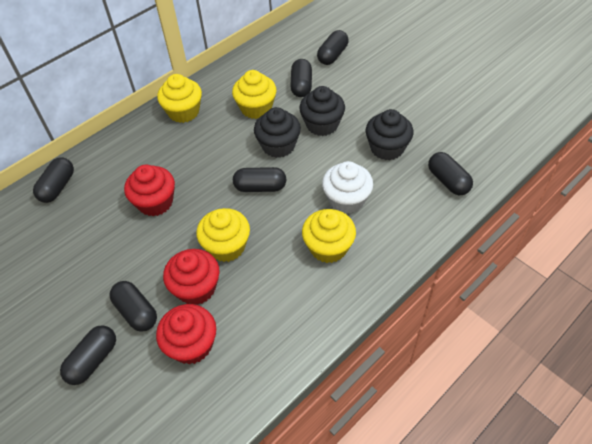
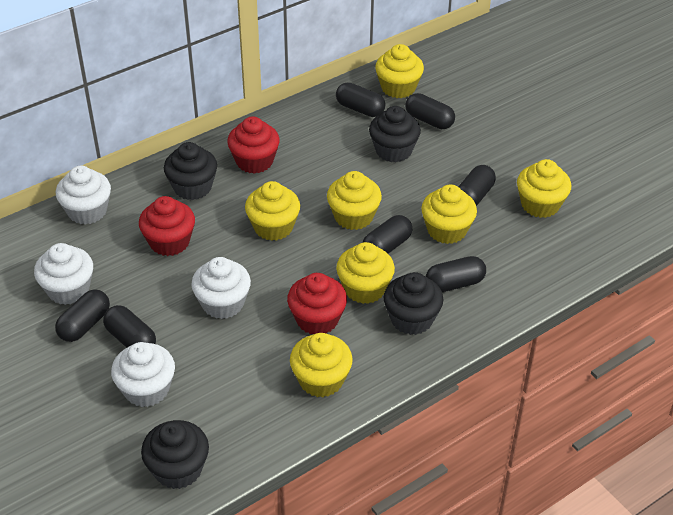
black cupcake: 3 -> 4
white cupcake: 1 -> 4
yellow cupcake: 4 -> 7

